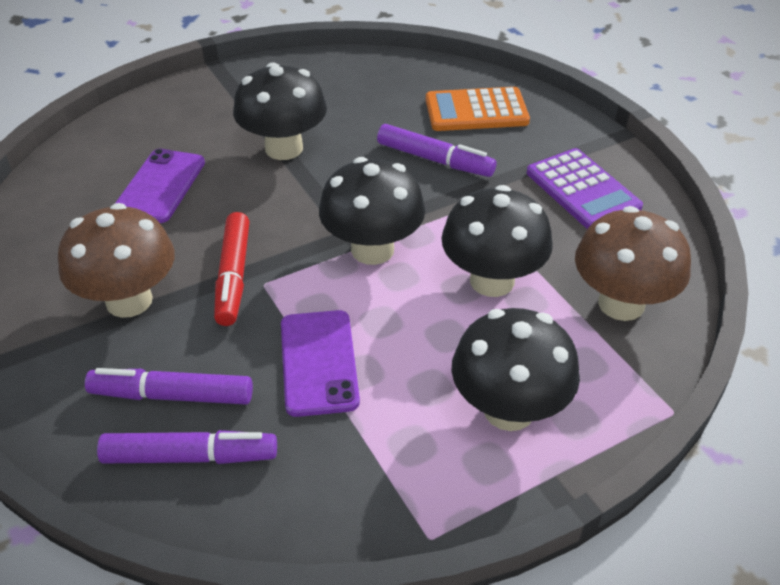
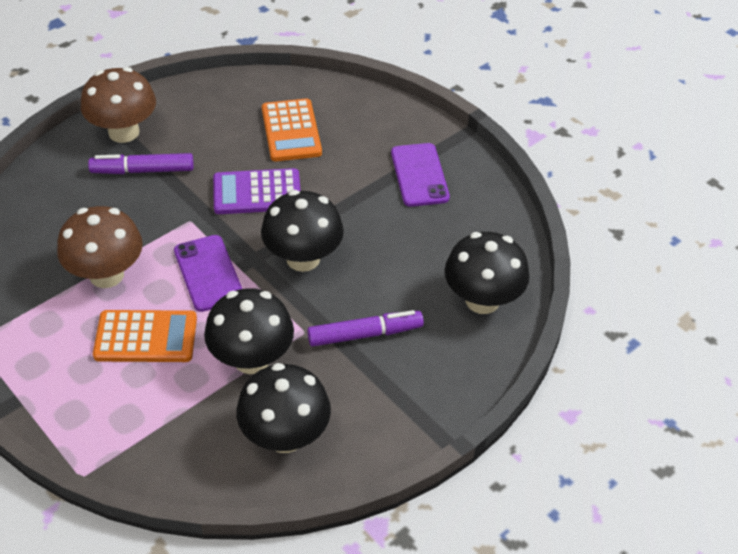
orange calculator: 1 -> 2
purple marker: 3 -> 2
red marker: 1 -> 0

